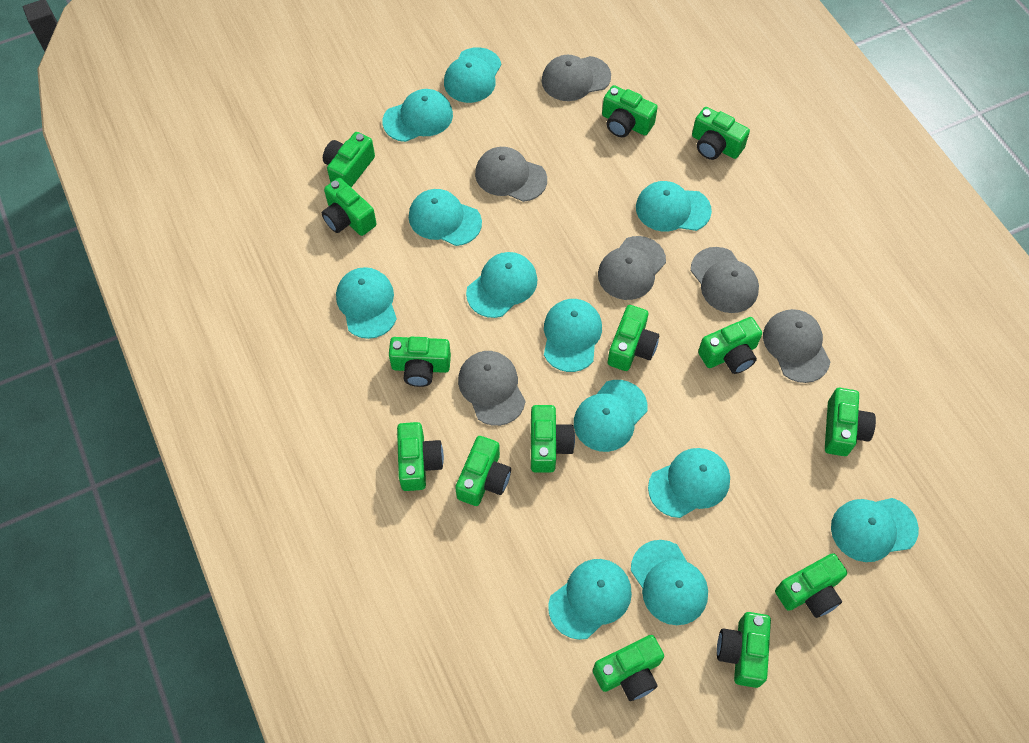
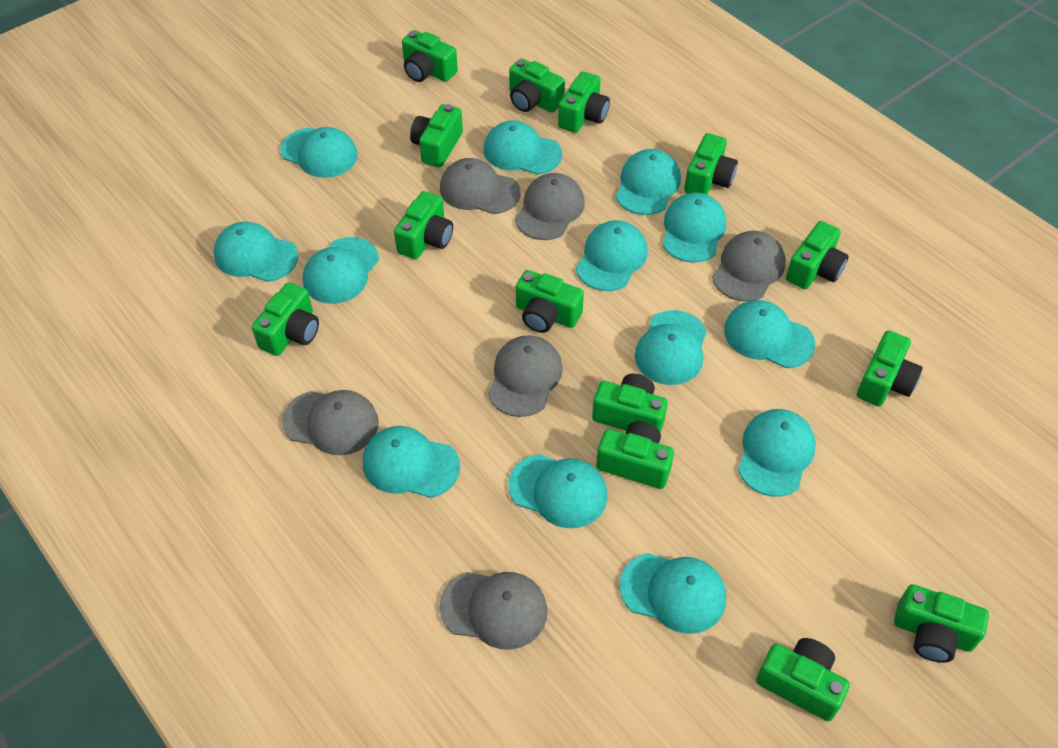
turquoise cap: 12 -> 13

